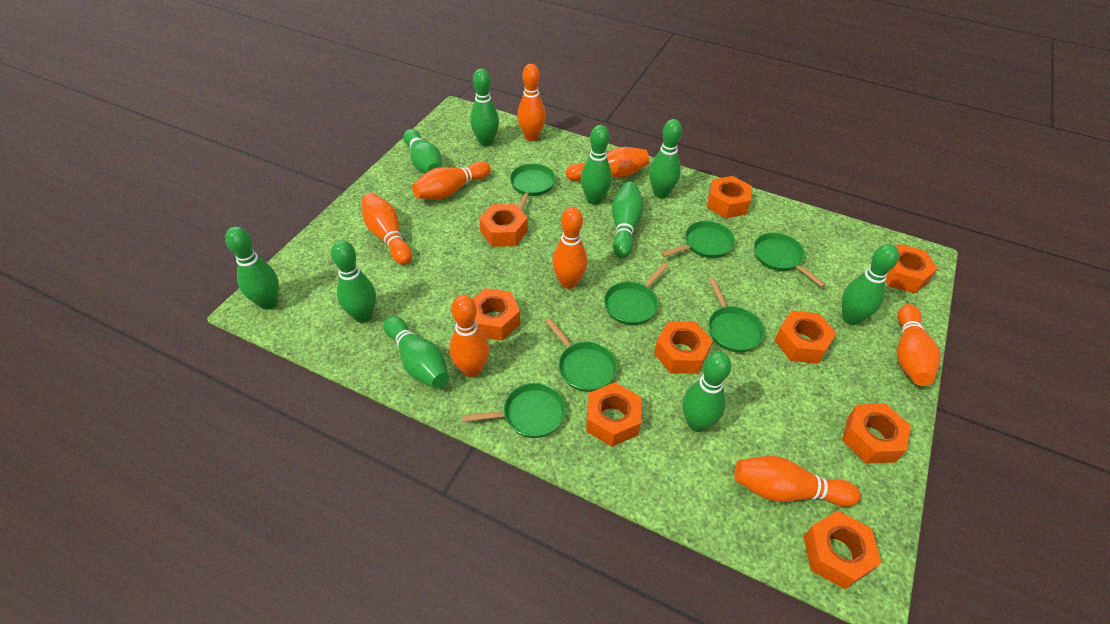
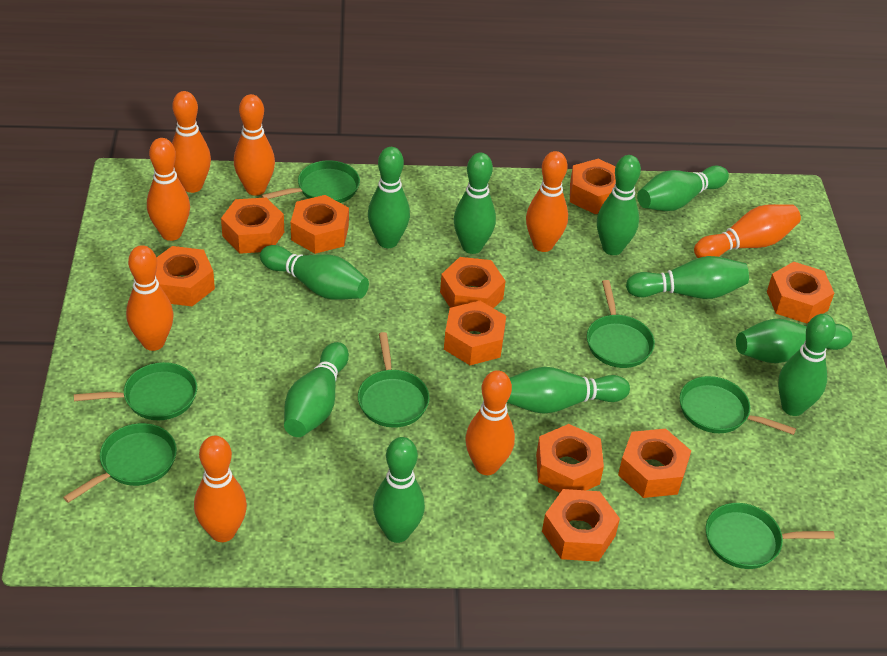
green bowling pin: 10 -> 11
orange nut: 9 -> 10

